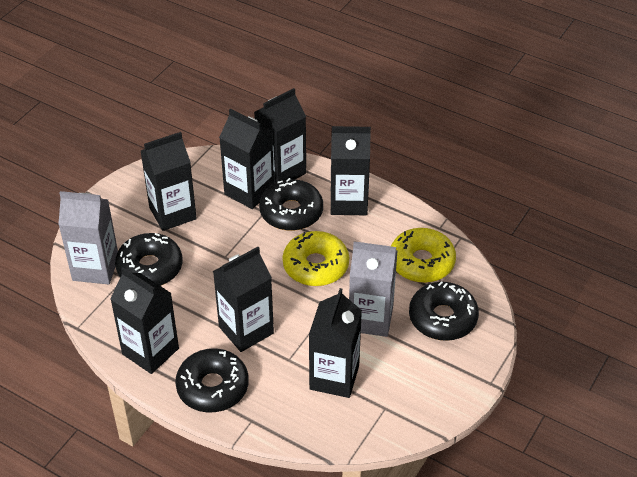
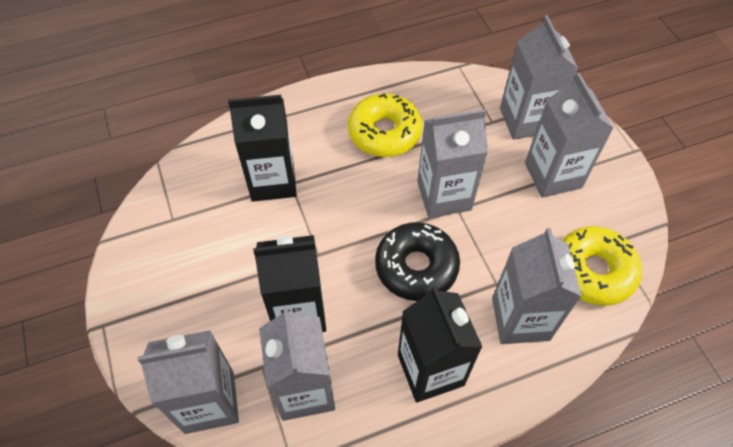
black carton: 7 -> 3
black donut: 4 -> 1
grey carton: 2 -> 6

